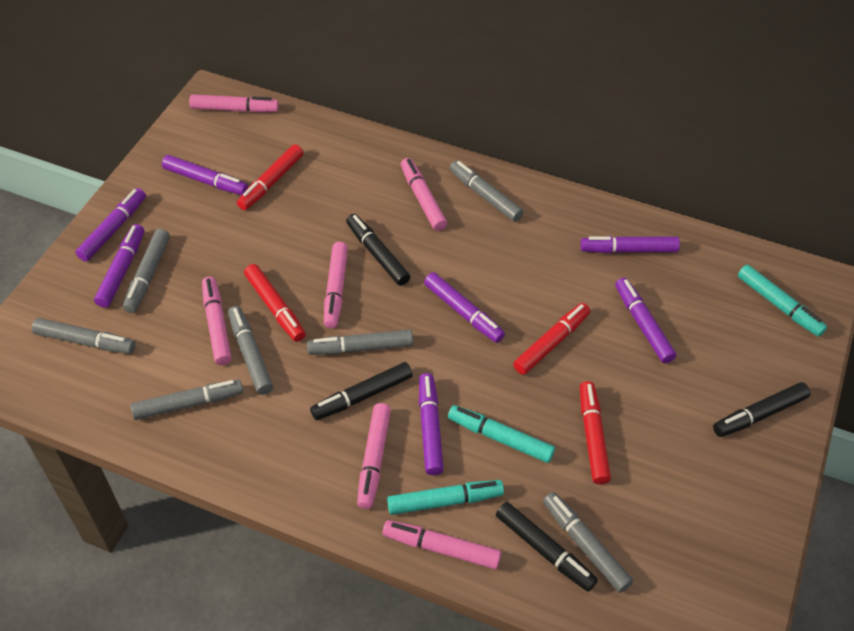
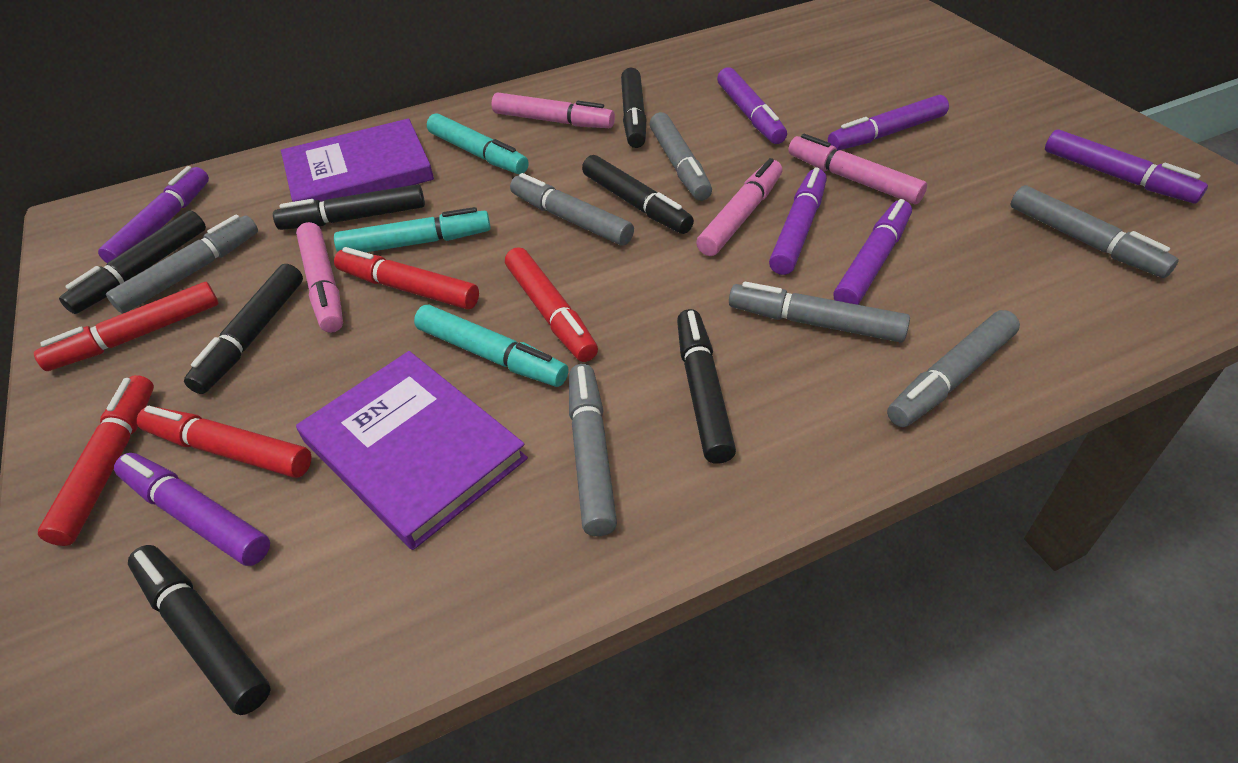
black marker: 4 -> 7
pink marker: 6 -> 4
purple book: 0 -> 2
red marker: 4 -> 5

